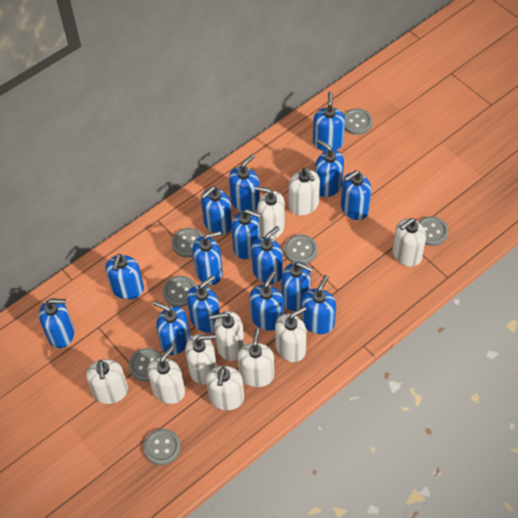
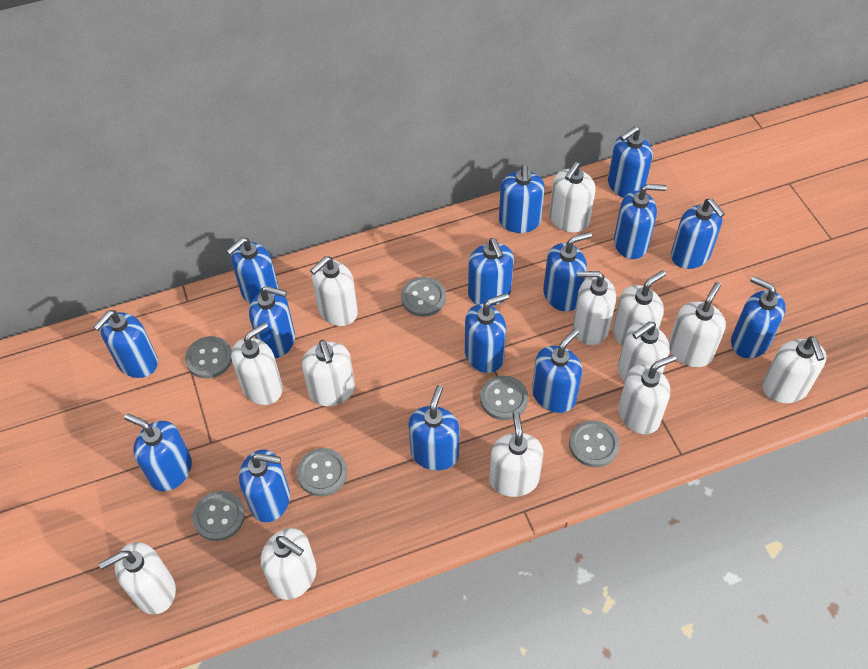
grey button: 7 -> 6
white soap dispenser: 10 -> 13

